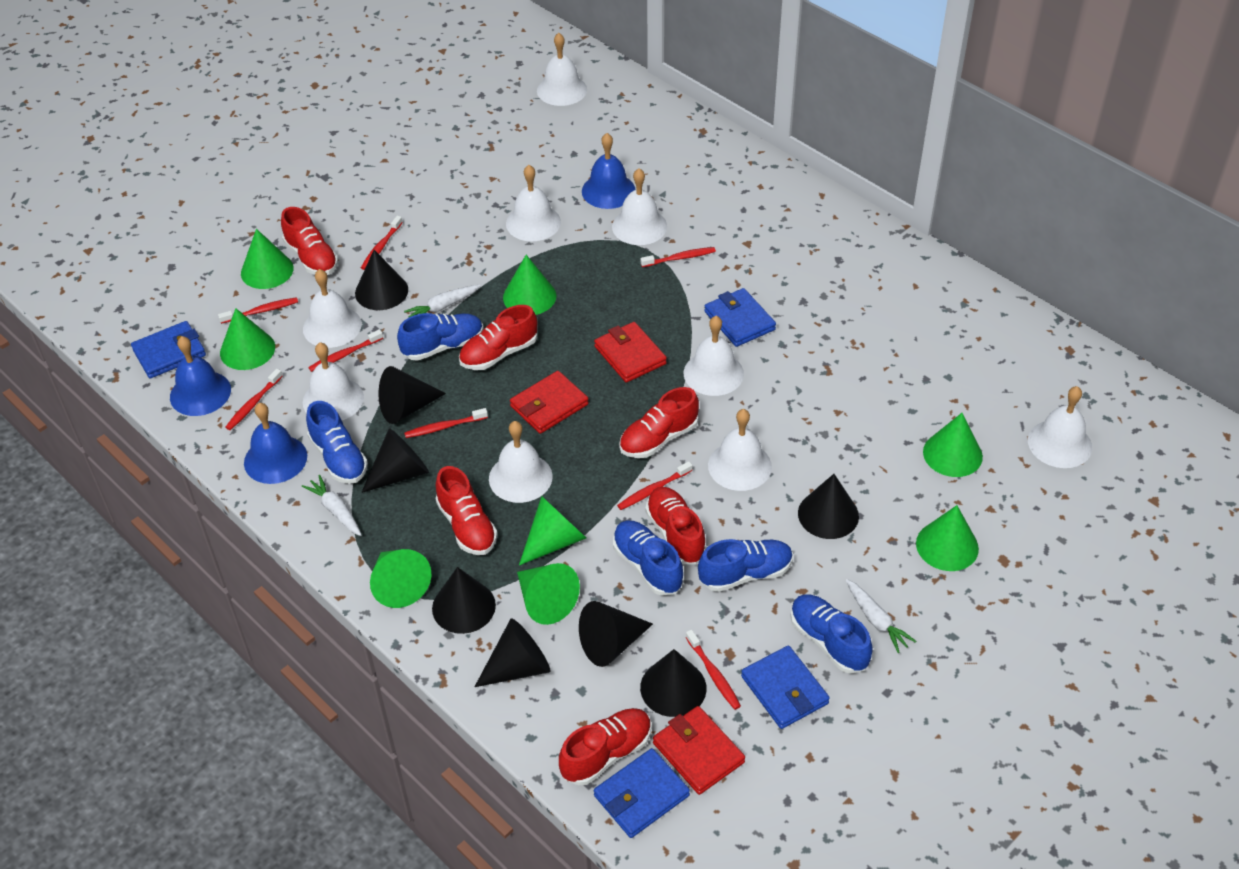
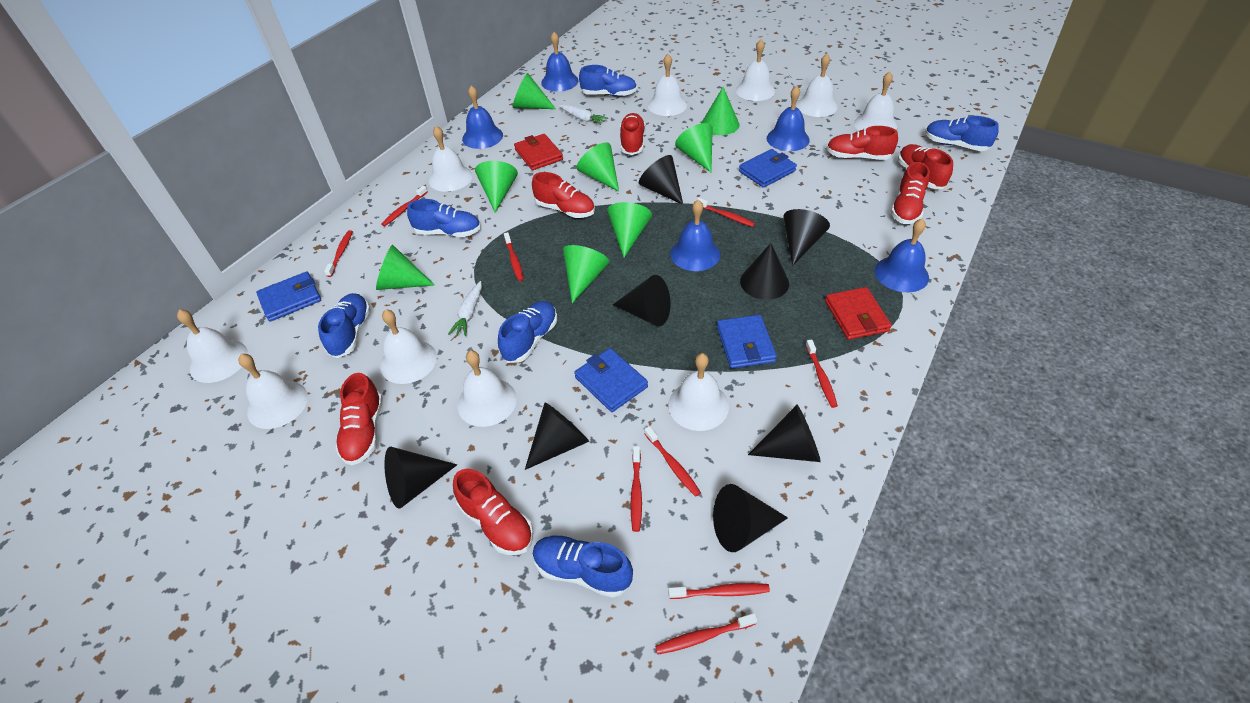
blue bell: 3 -> 5
blue shoe: 5 -> 6
red shoe: 6 -> 7
red toothbrush: 8 -> 9
red wallet: 3 -> 2
white bell: 9 -> 10
white carrot: 3 -> 2

